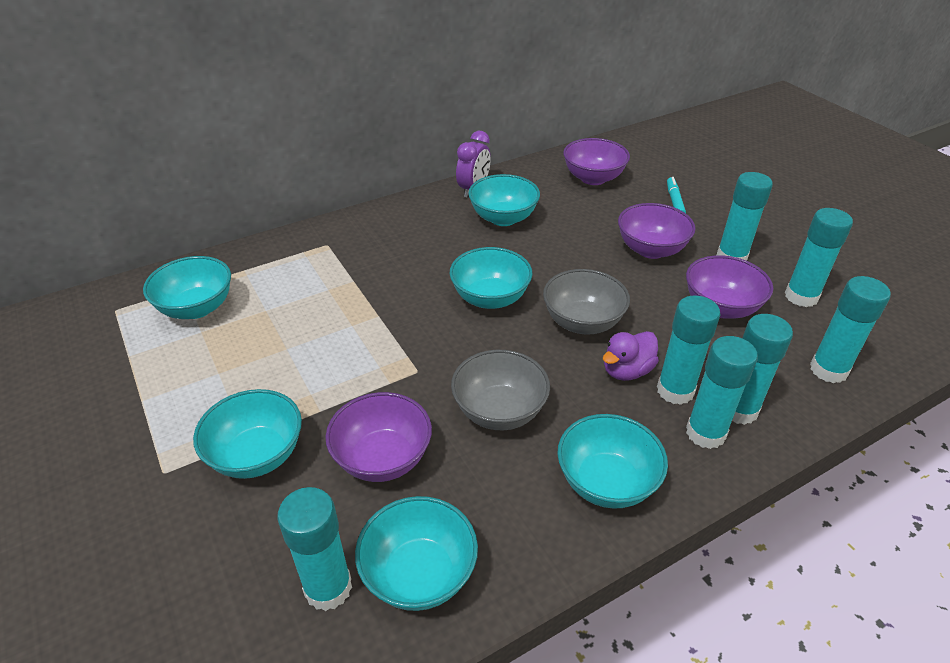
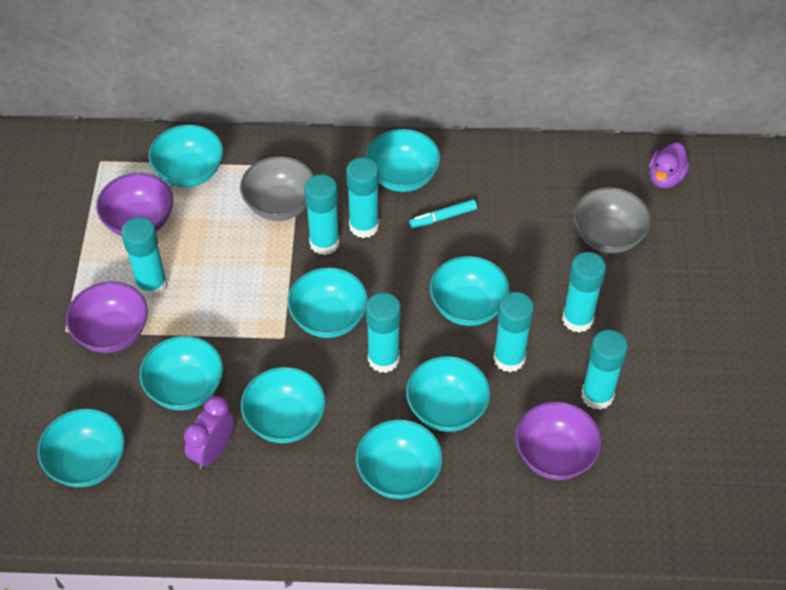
purple bowl: 4 -> 3
turquoise bowl: 6 -> 9

